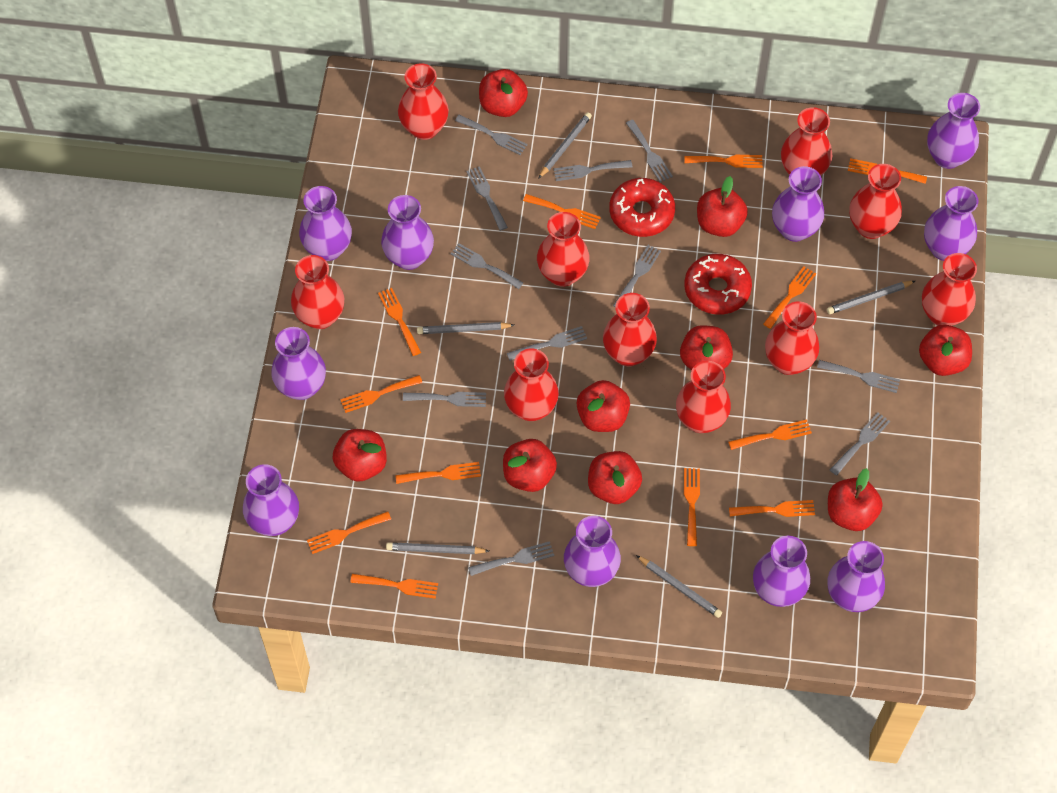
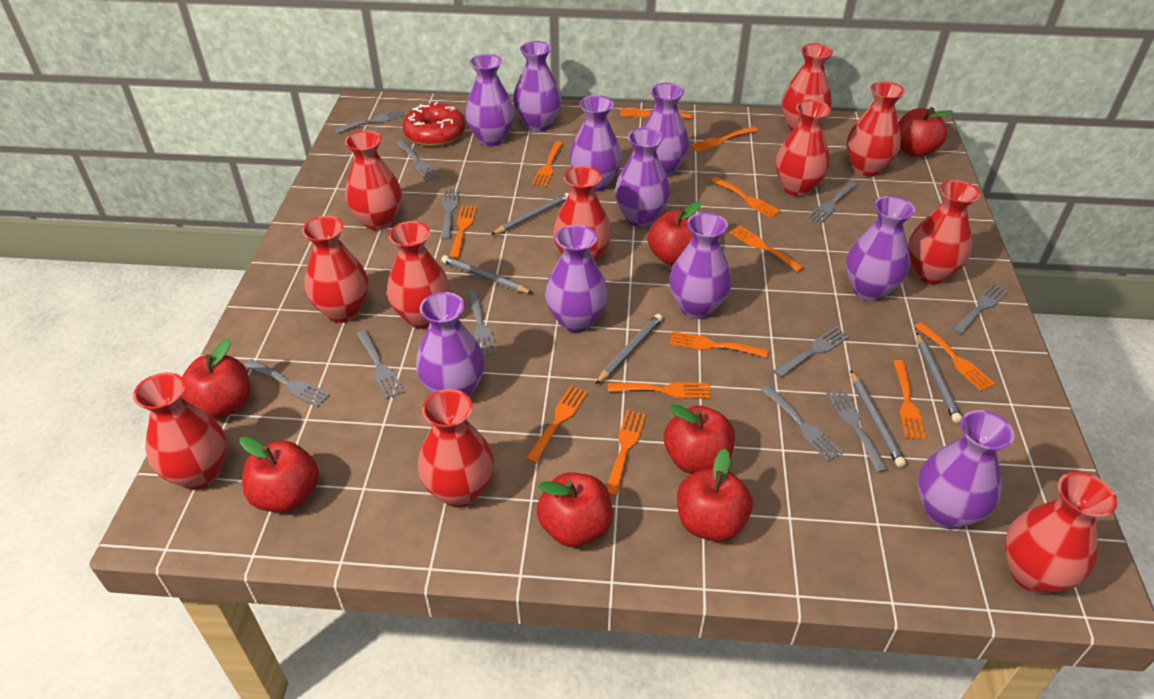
red apple: 9 -> 7
red donut: 2 -> 1
red vase: 10 -> 11

